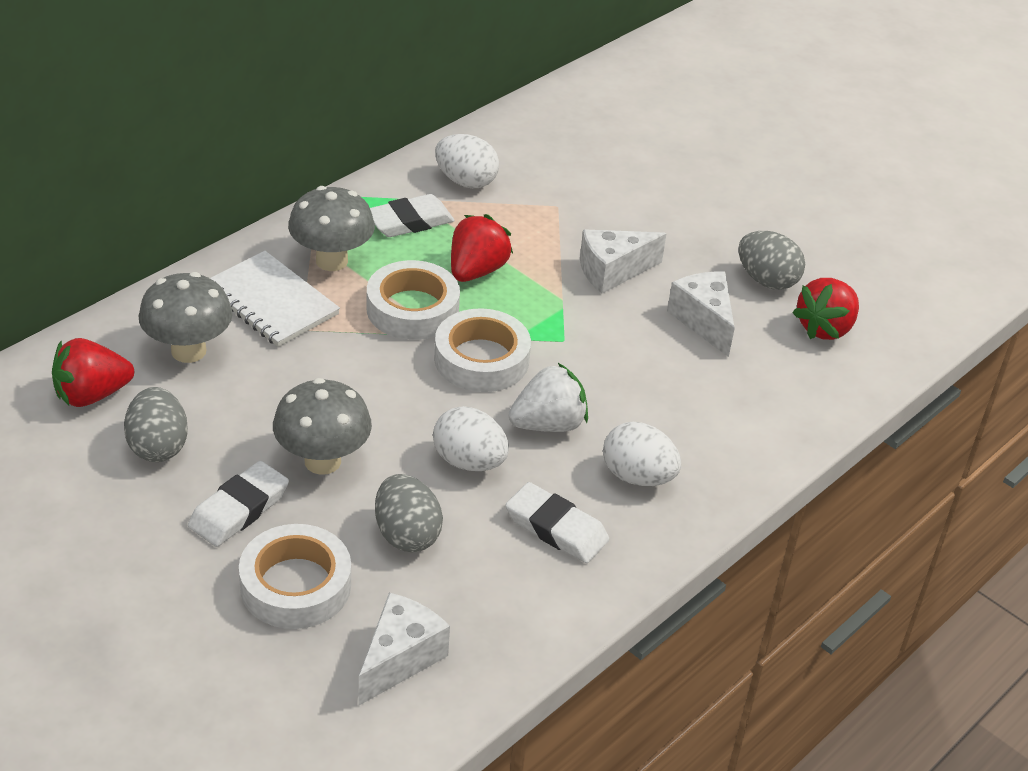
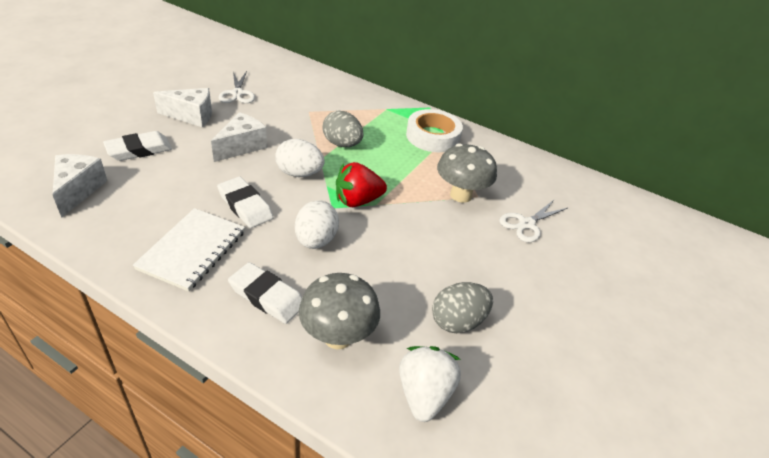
grey egg: 3 -> 2
grey mushroom: 3 -> 2
red strawberry: 3 -> 1
white egg: 3 -> 2
white scissors: 0 -> 2
white tape: 3 -> 1

